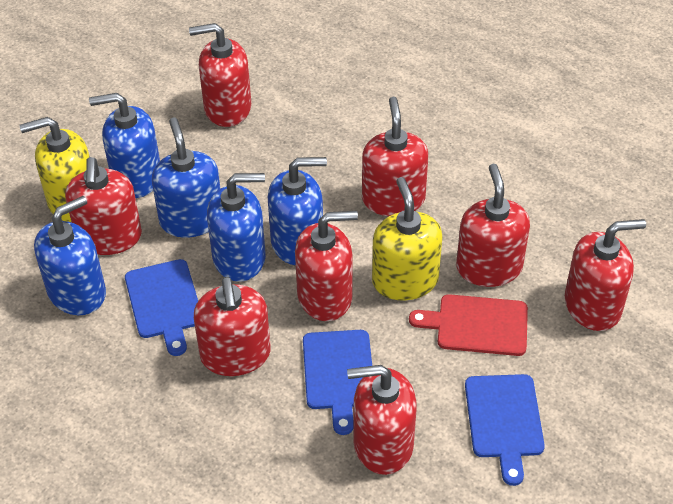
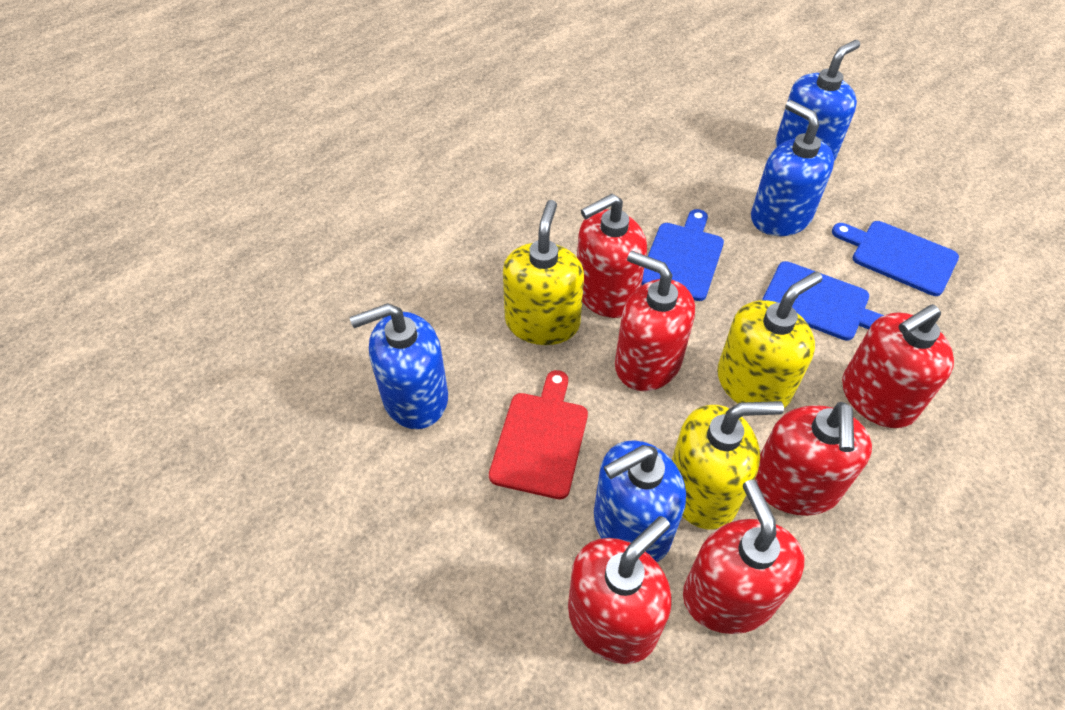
blue soap dispenser: 5 -> 4
red soap dispenser: 8 -> 6
yellow soap dispenser: 2 -> 3

